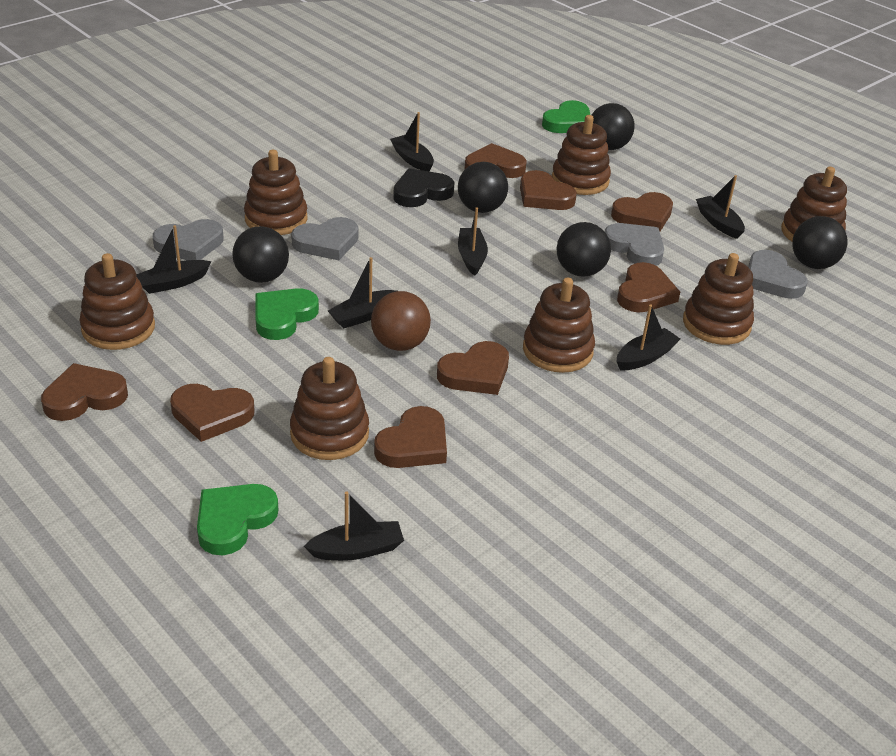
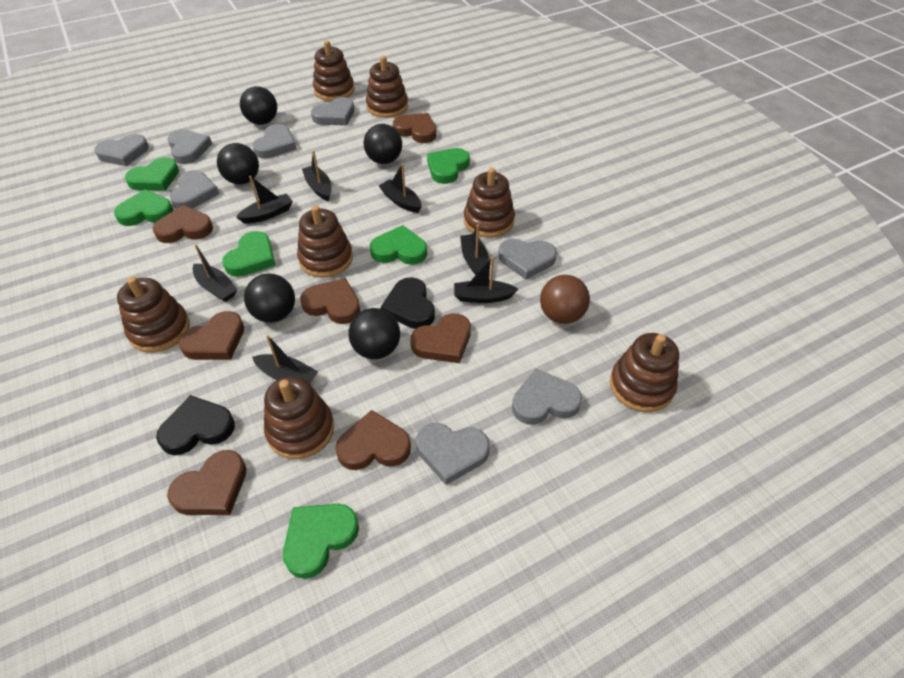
black heart: 1 -> 2
brown heart: 8 -> 7
green heart: 3 -> 6
grey heart: 4 -> 8

